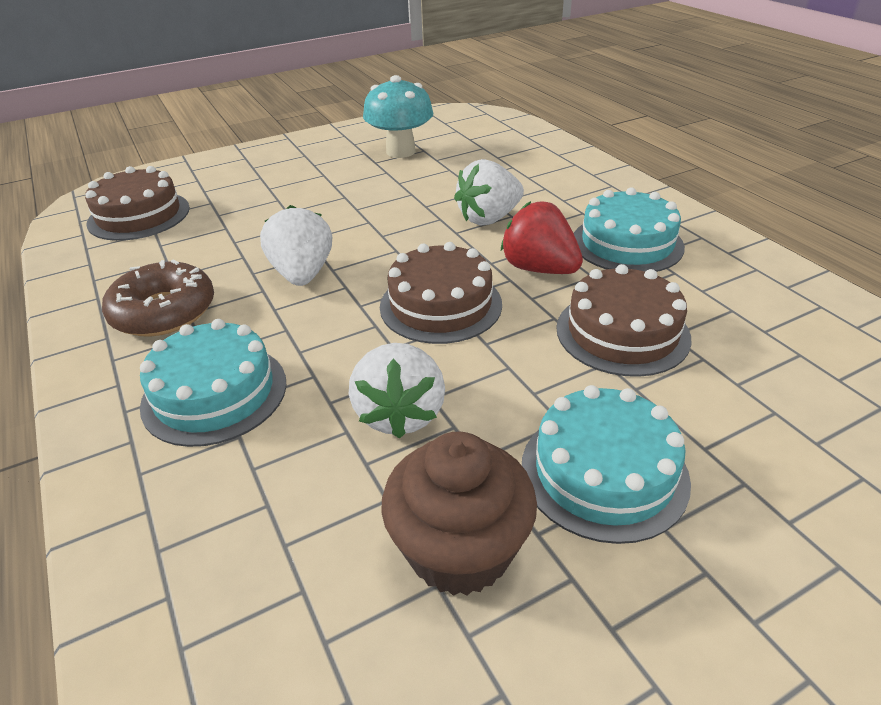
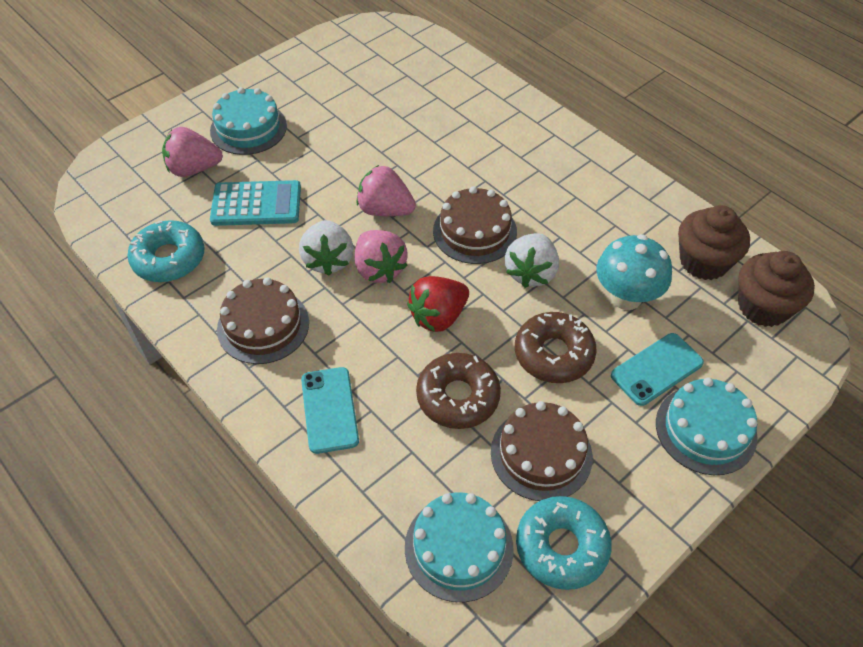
brown cupcake: 1 -> 2
brown donut: 1 -> 2
pink strawberry: 0 -> 3
turquoise calculator: 0 -> 1
turquoise donut: 0 -> 2
turquoise phone: 0 -> 2
white strawberry: 3 -> 2

